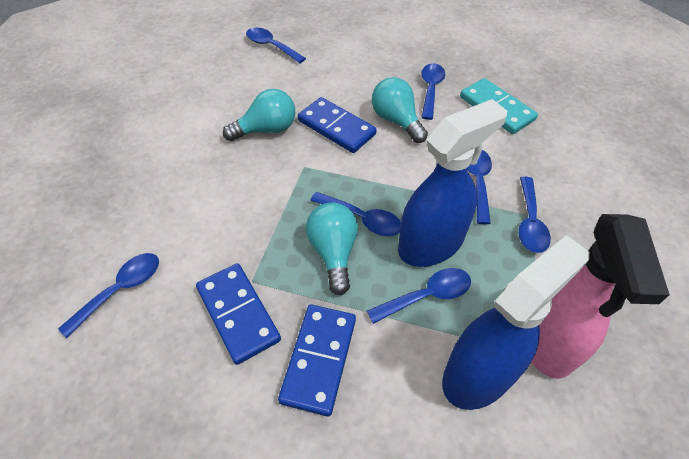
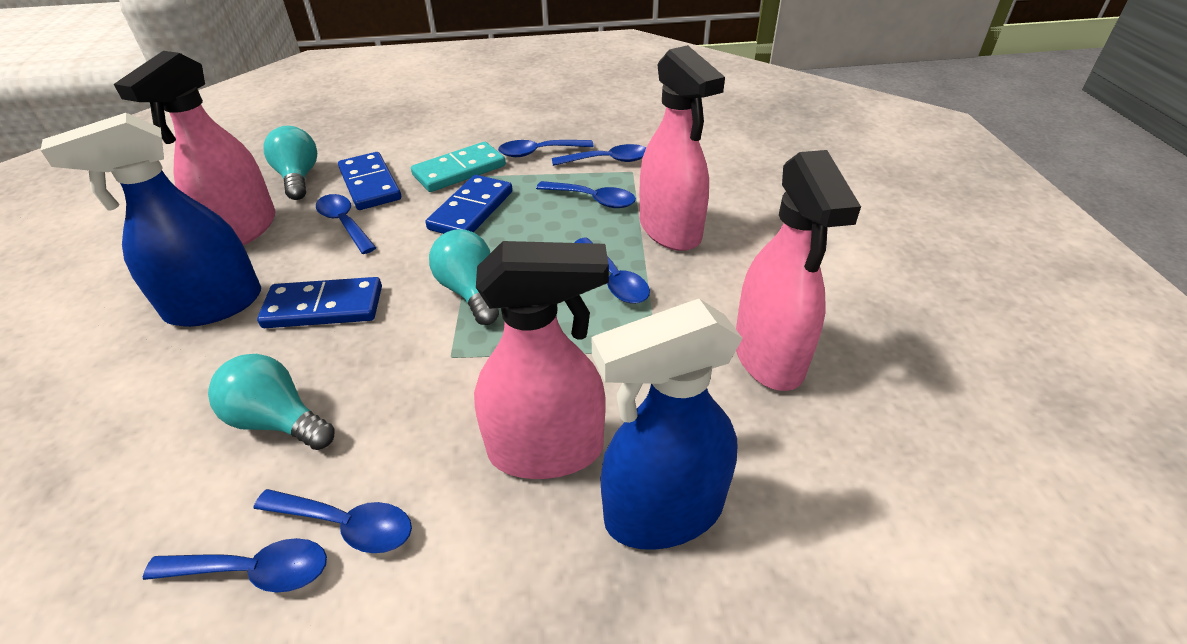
pink spray bottle: 1 -> 4

